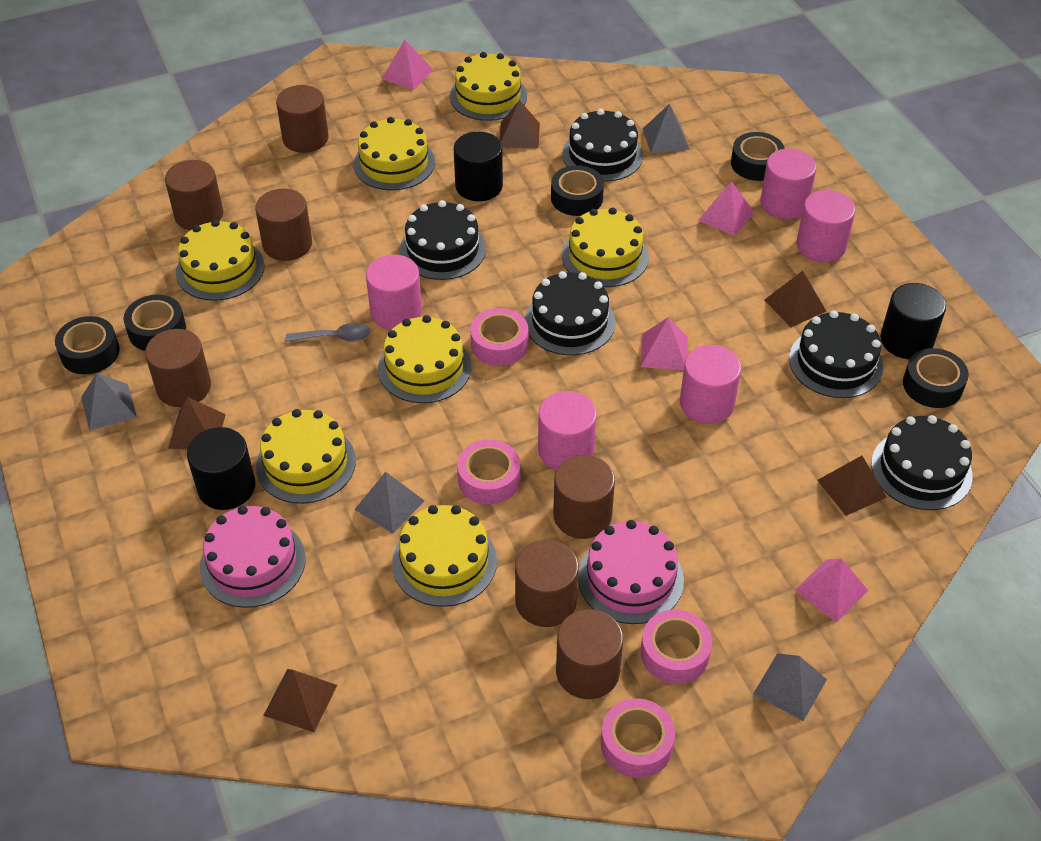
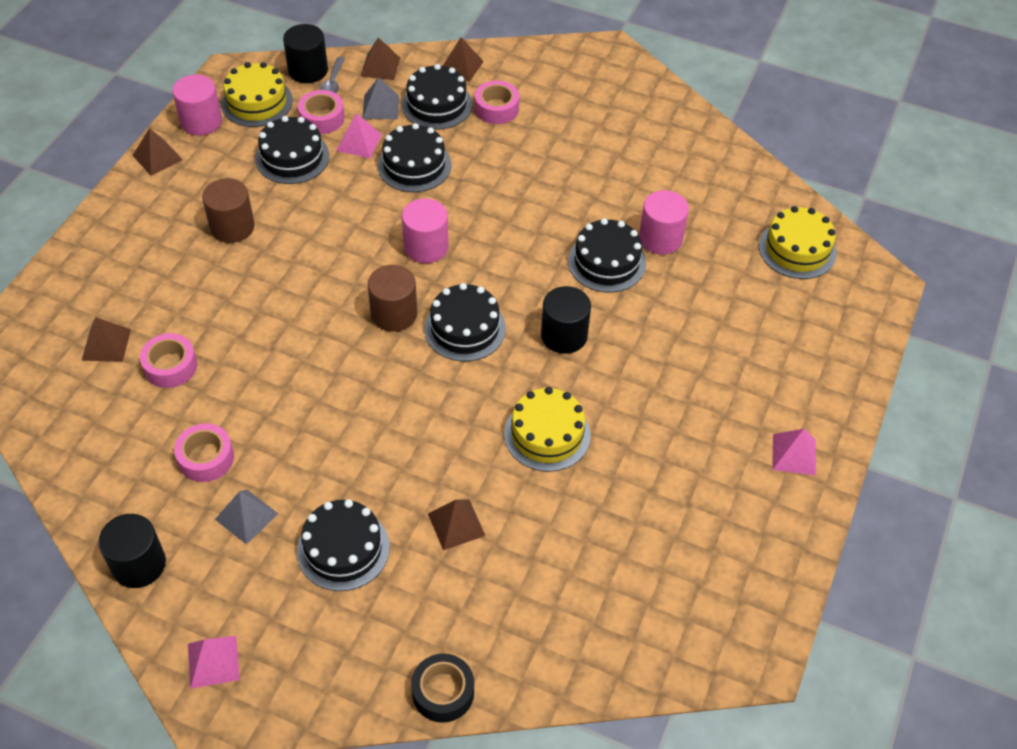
black cake: 5 -> 6
black tape: 5 -> 1
brown cylinder: 7 -> 2
grey pyramid: 4 -> 2
pink cake: 2 -> 0
pink cylinder: 5 -> 3
pink pyramid: 4 -> 3
yellow cake: 7 -> 3

